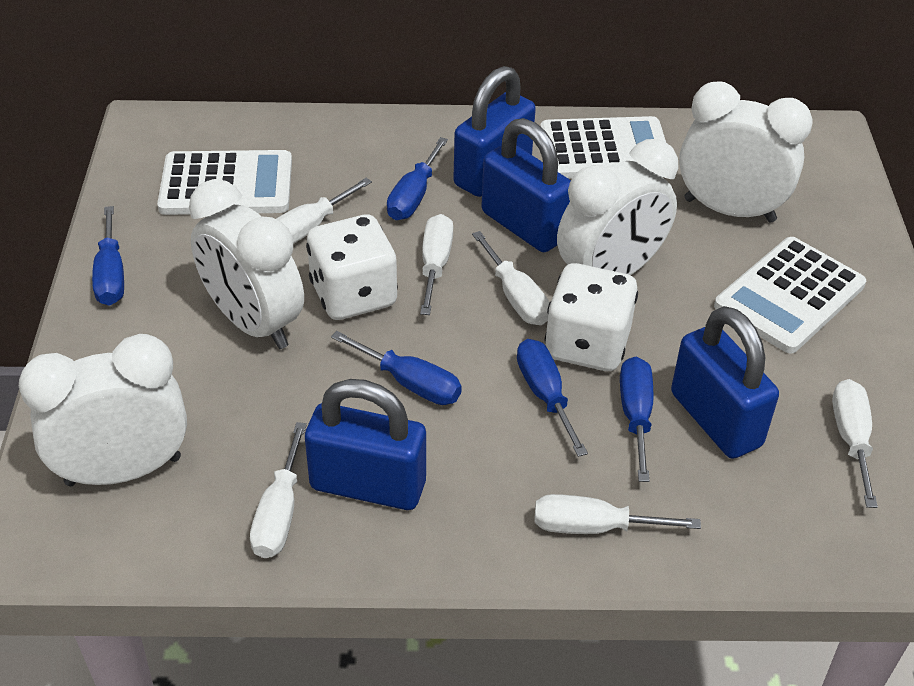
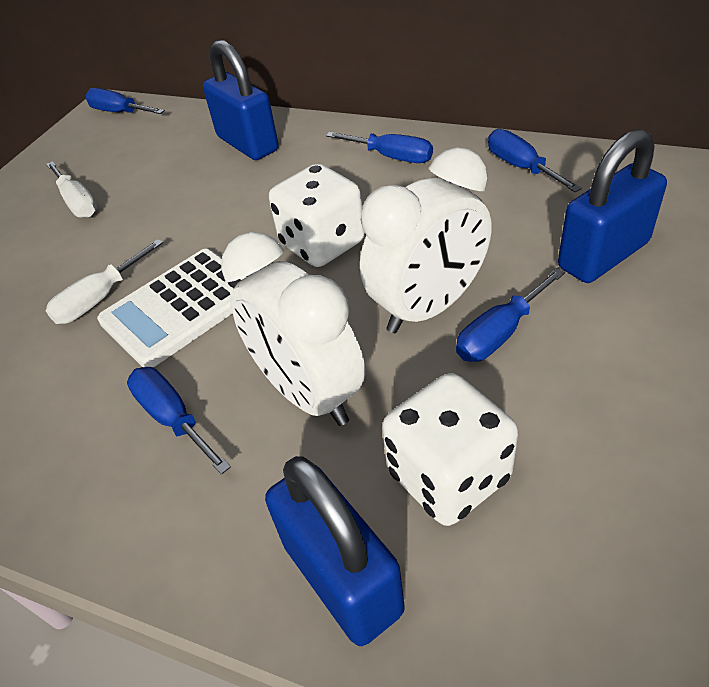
blue padlock: 4 -> 3
white calculator: 3 -> 1
white clock: 4 -> 2
white screwdriver: 6 -> 2

